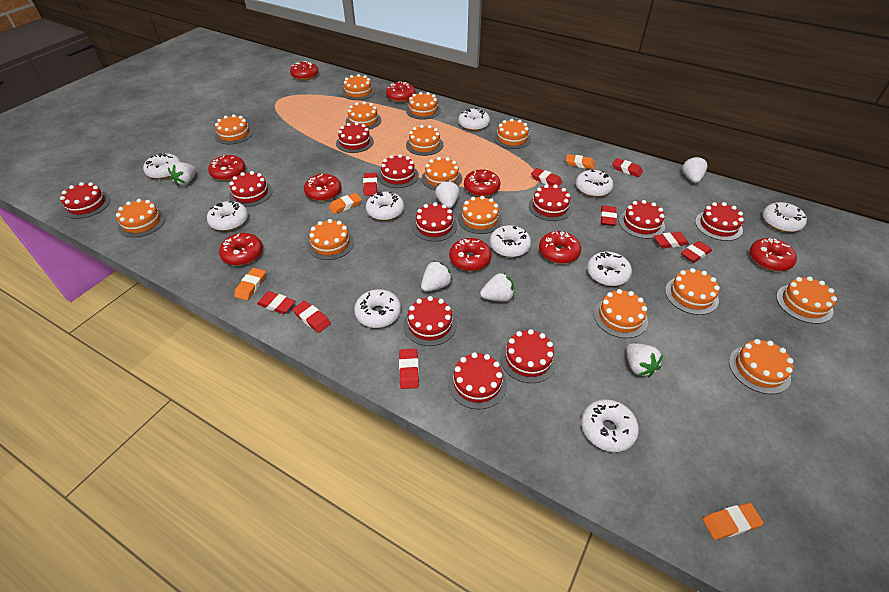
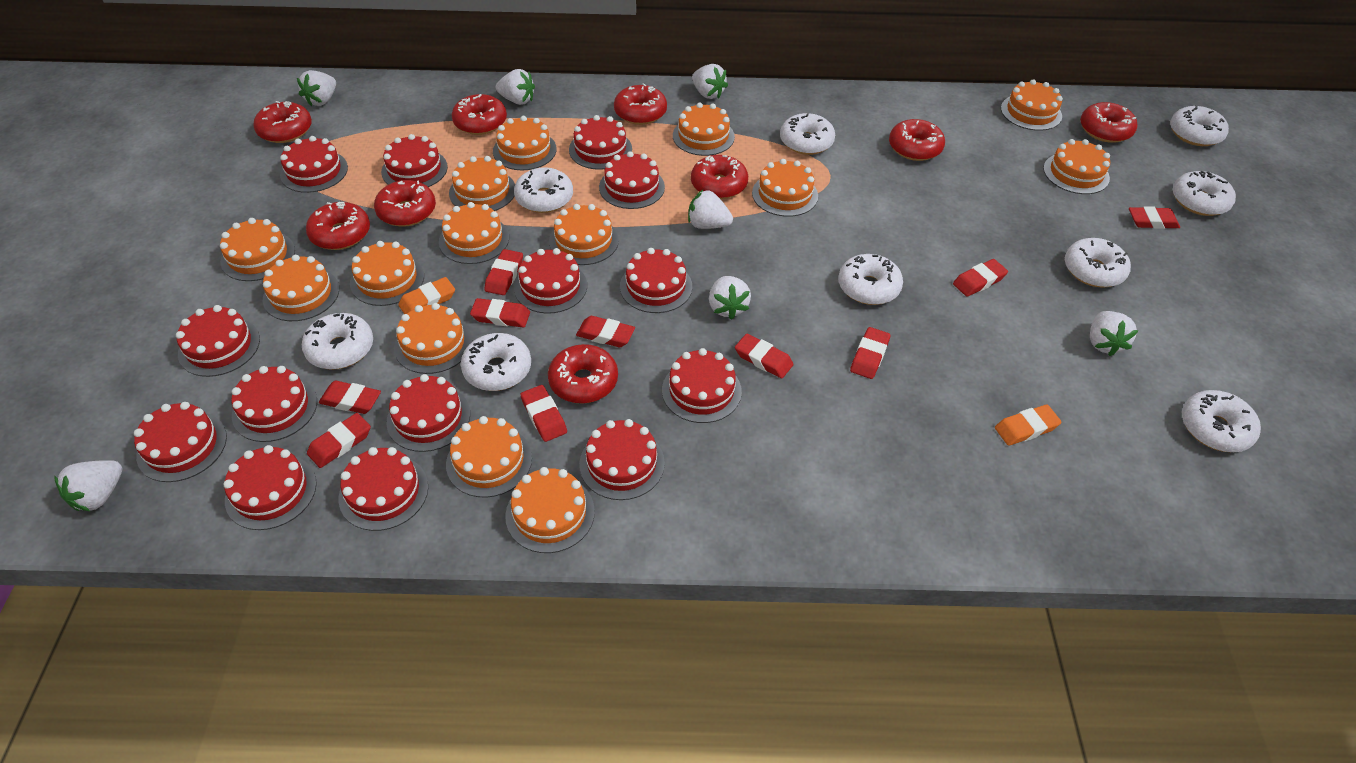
orange eraser: 4 -> 2
red cake: 11 -> 14
red eraser: 9 -> 10
white donut: 10 -> 9
white strawberry: 6 -> 7

